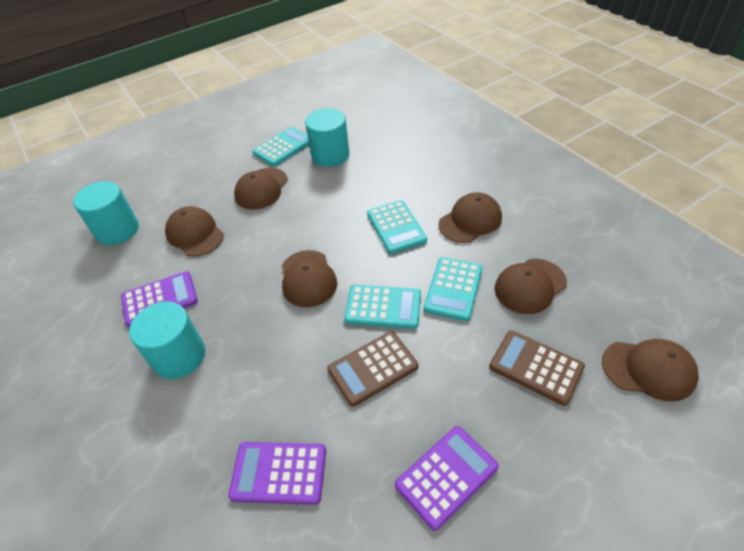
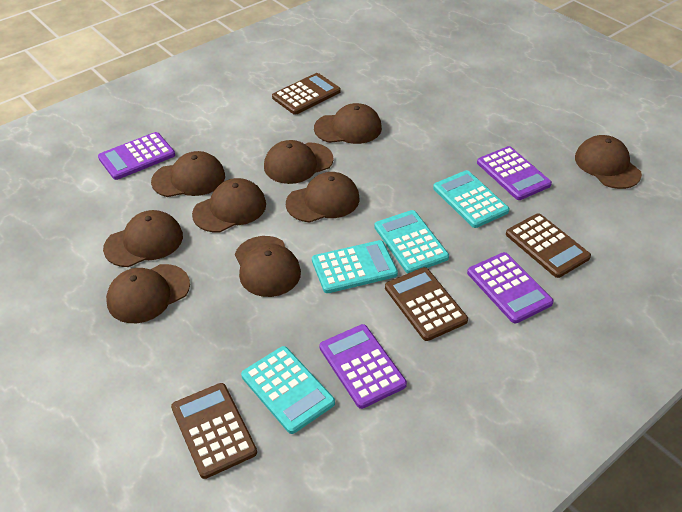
brown calculator: 2 -> 4
brown cap: 6 -> 9
purple calculator: 3 -> 4
turquoise cylinder: 3 -> 0

